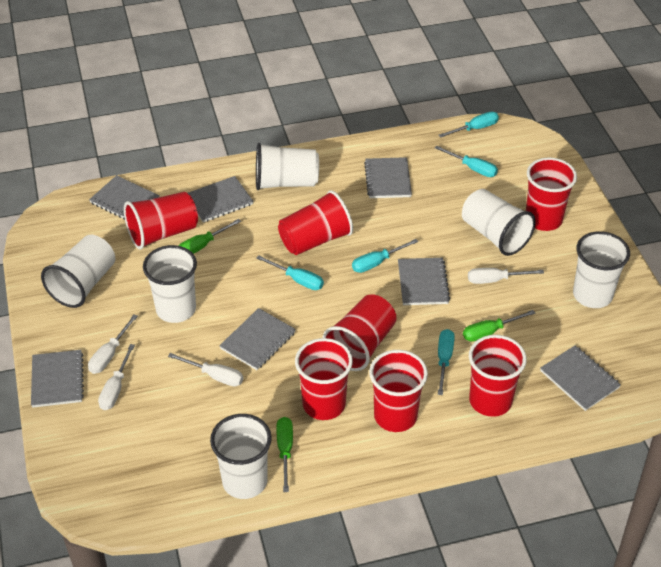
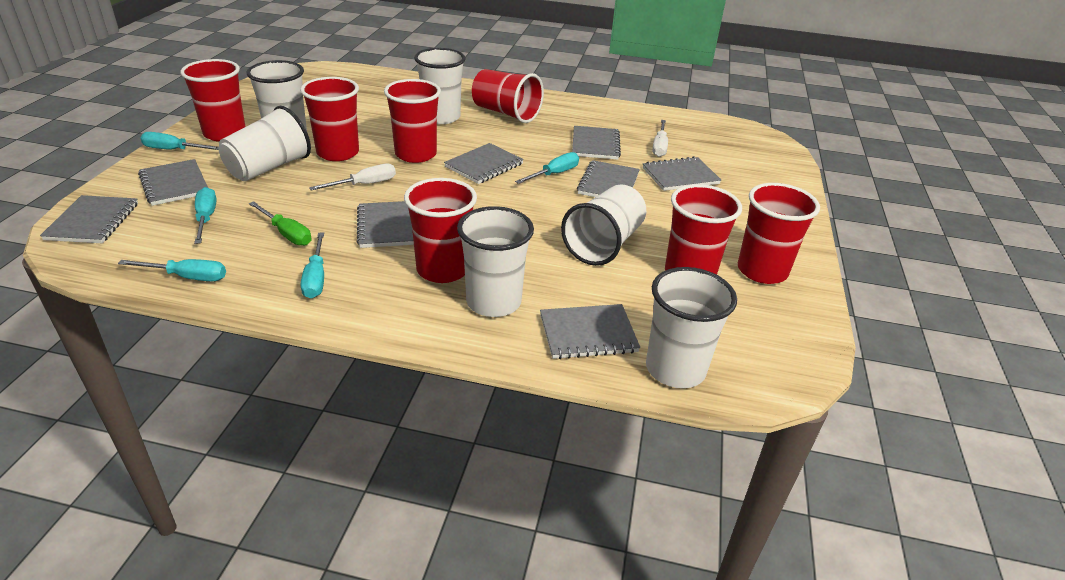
green screwdriver: 3 -> 1
grey notebook: 7 -> 8
white screwdriver: 4 -> 2

